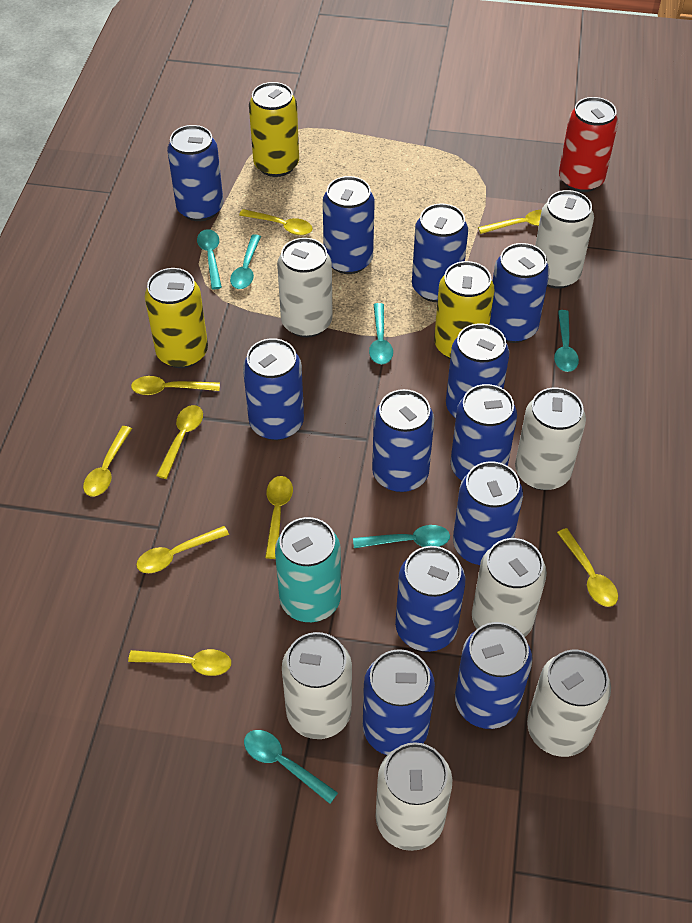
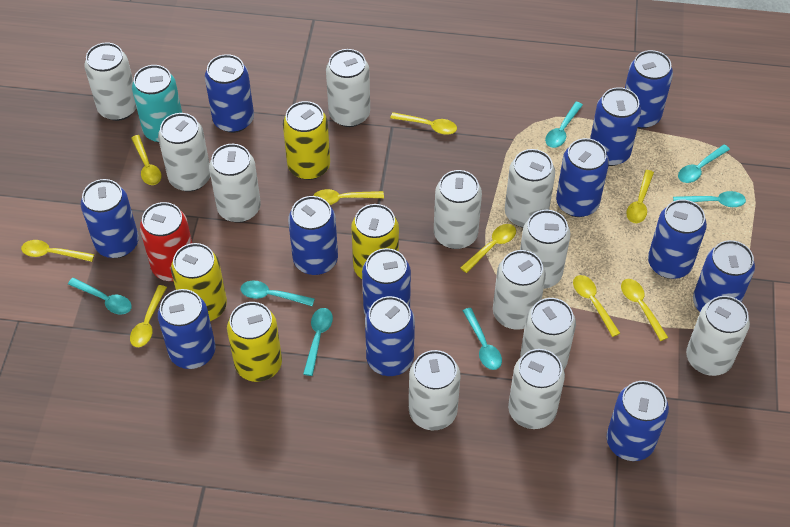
turquoise spoon: 6 -> 7
white can: 7 -> 12
yellow can: 3 -> 4

